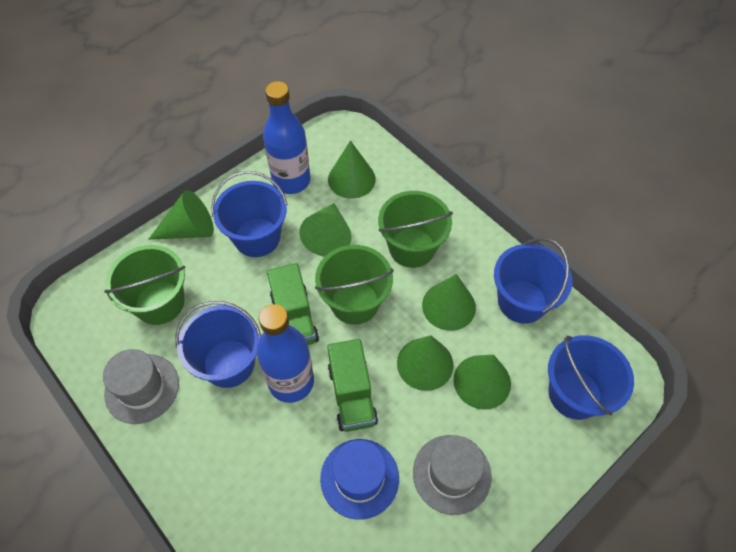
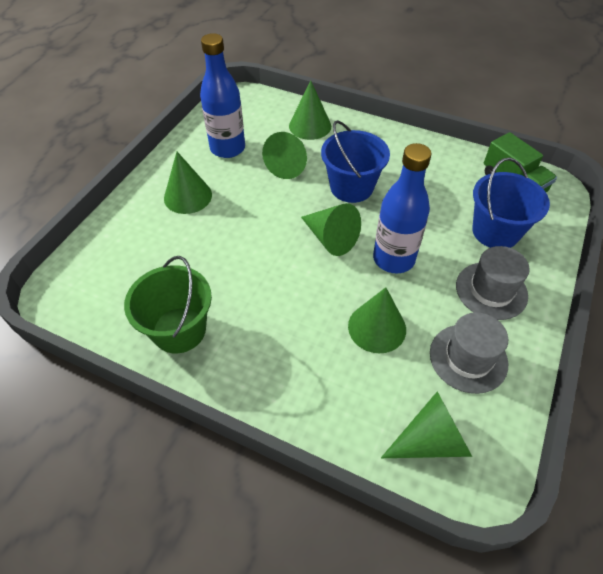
blue bucket: 4 -> 2
blue hat: 1 -> 0
green bucket: 3 -> 1
green truck: 2 -> 1

